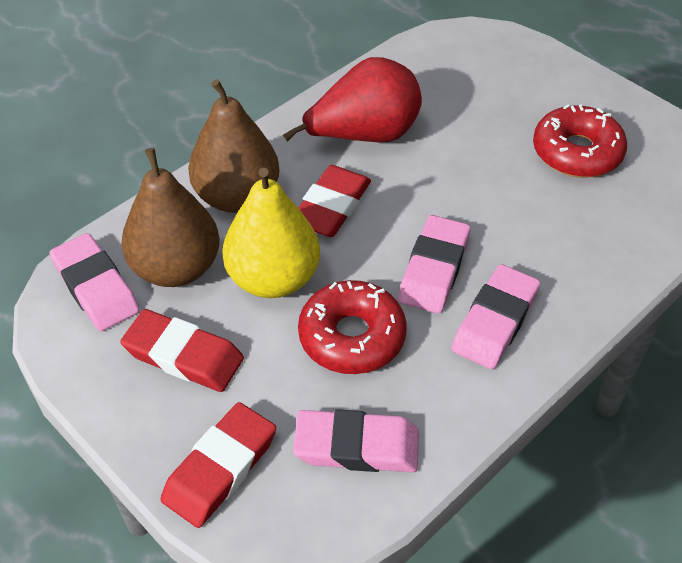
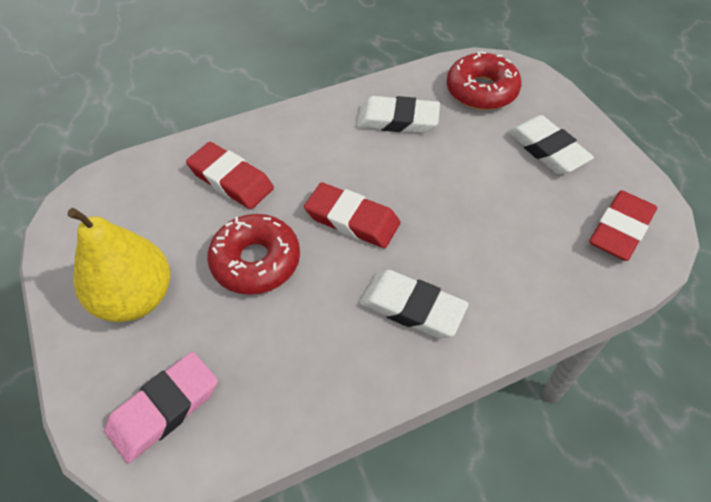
brown pear: 2 -> 0
pink eraser: 4 -> 1
red pear: 1 -> 0
white eraser: 0 -> 3

